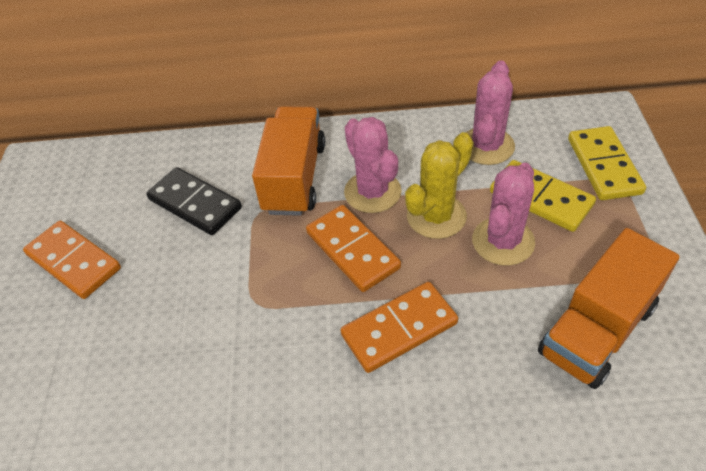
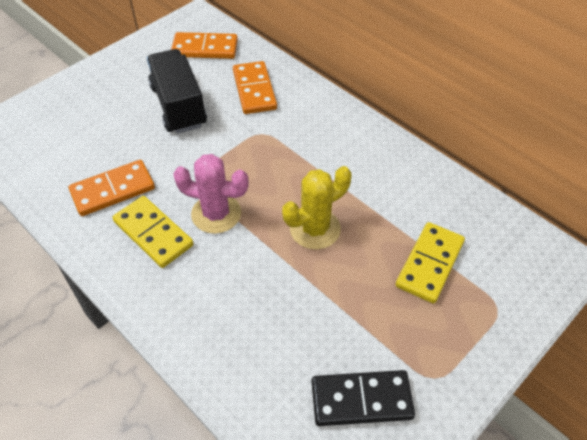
black truck: 0 -> 1
orange truck: 2 -> 0
pink cactus: 3 -> 1

